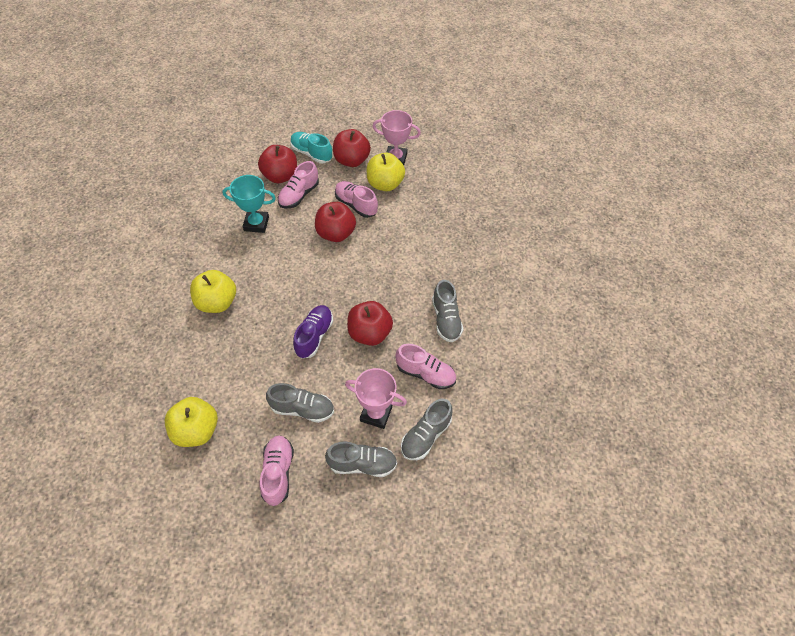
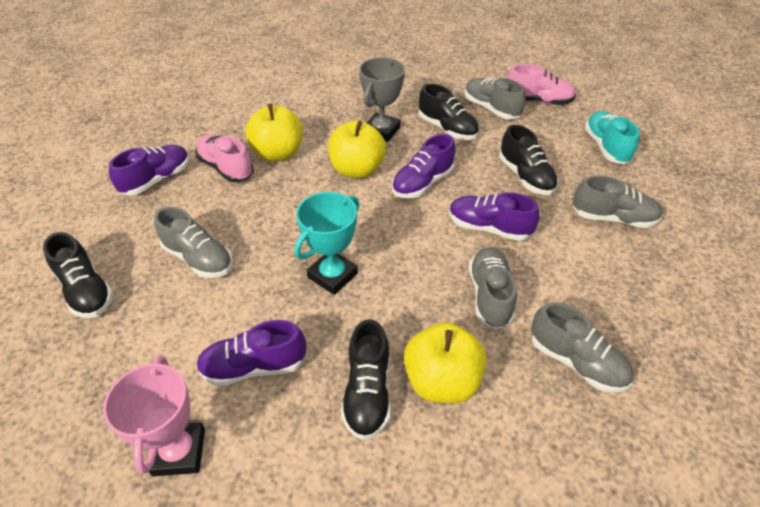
black shoe: 0 -> 4
grey shoe: 4 -> 5
grey trophy: 0 -> 1
pink shoe: 4 -> 2
pink trophy: 2 -> 1
purple shoe: 1 -> 4
red apple: 4 -> 0

